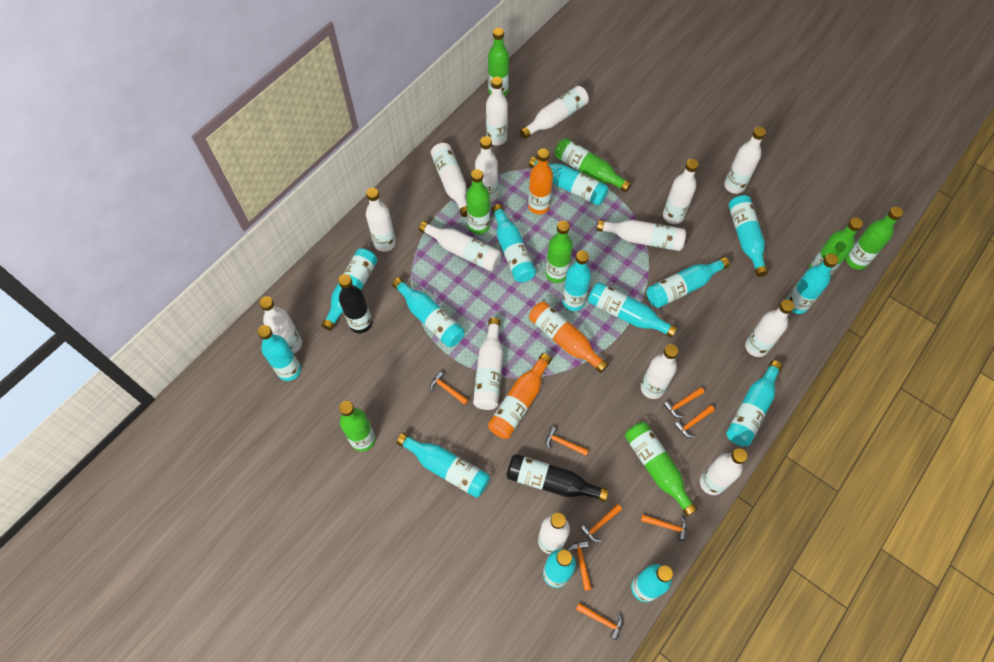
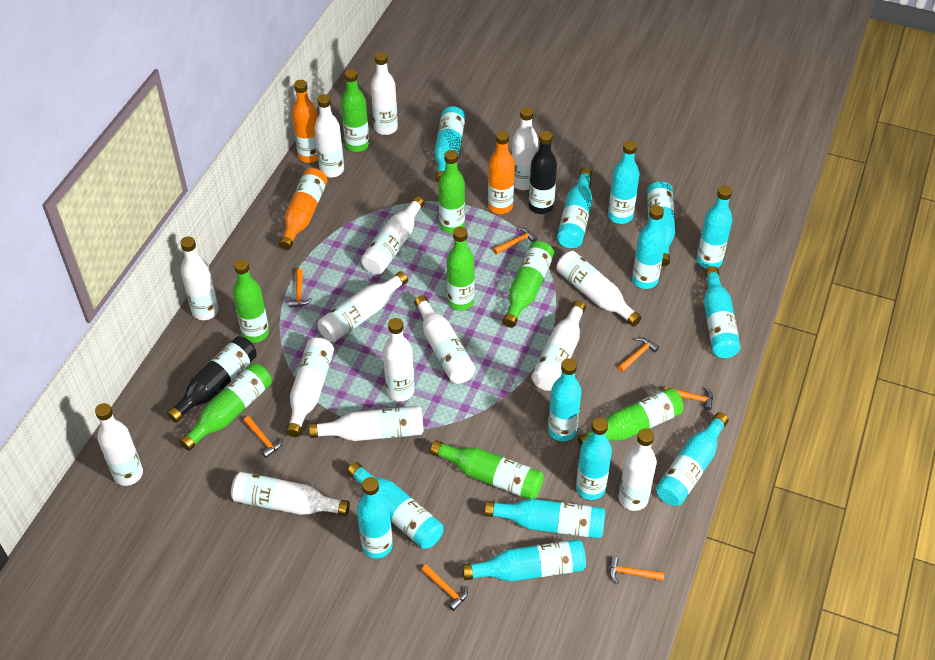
orange hammer: 8 -> 7

